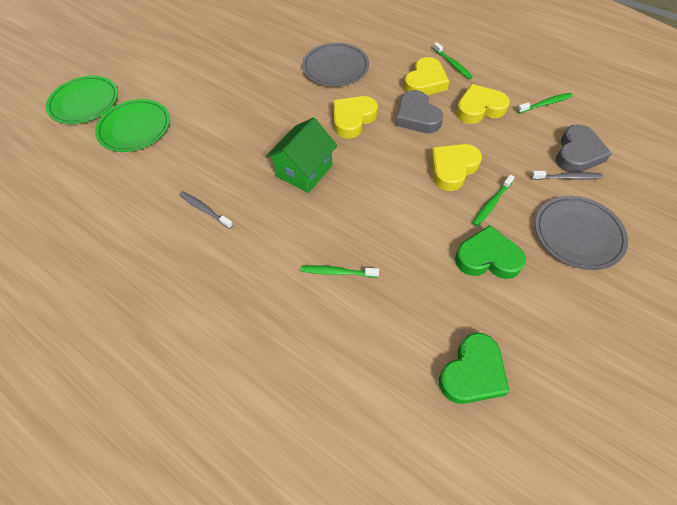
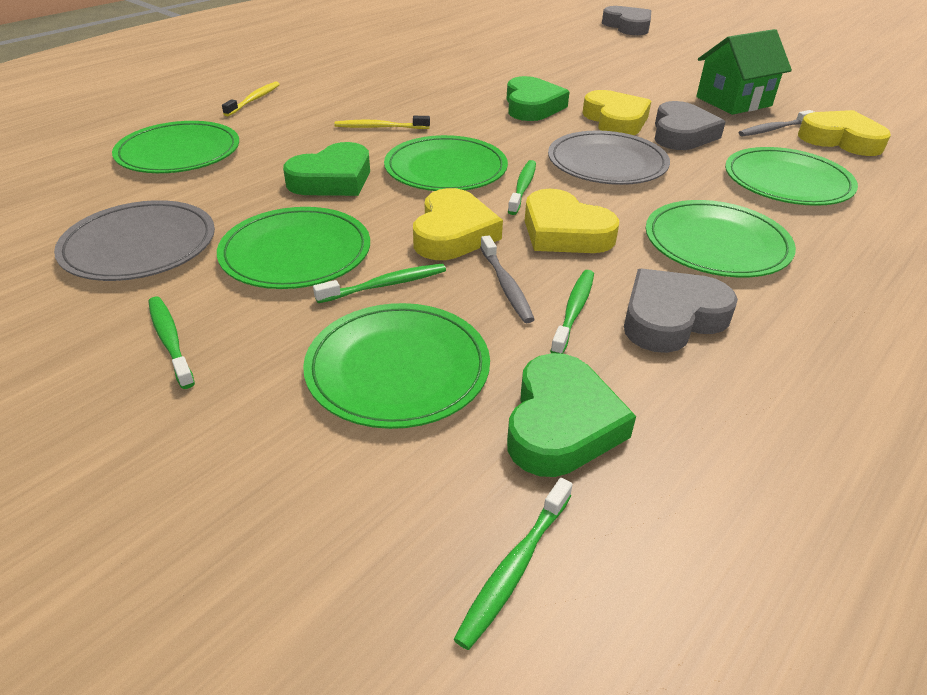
green heart: 2 -> 3
green plate: 2 -> 6
green toothbrush: 4 -> 5
grey heart: 2 -> 3
yellow toothbrush: 0 -> 2

